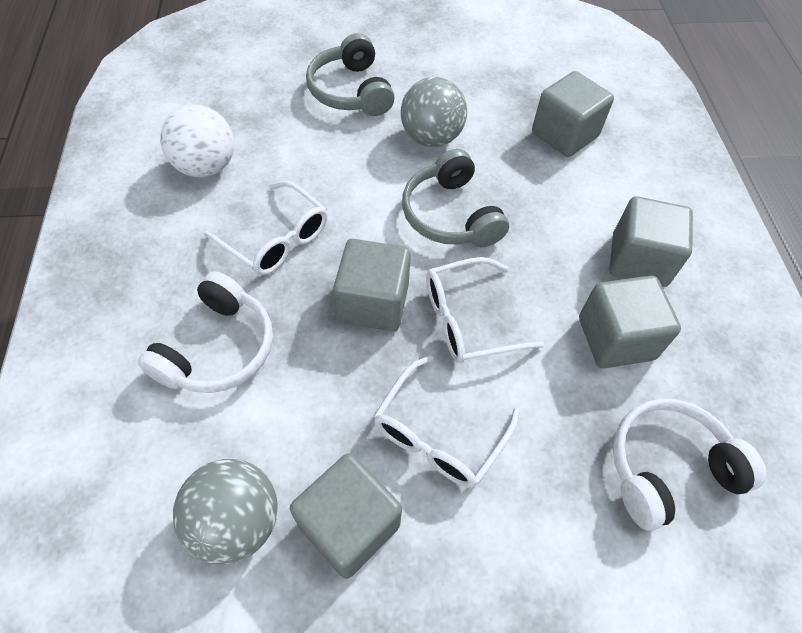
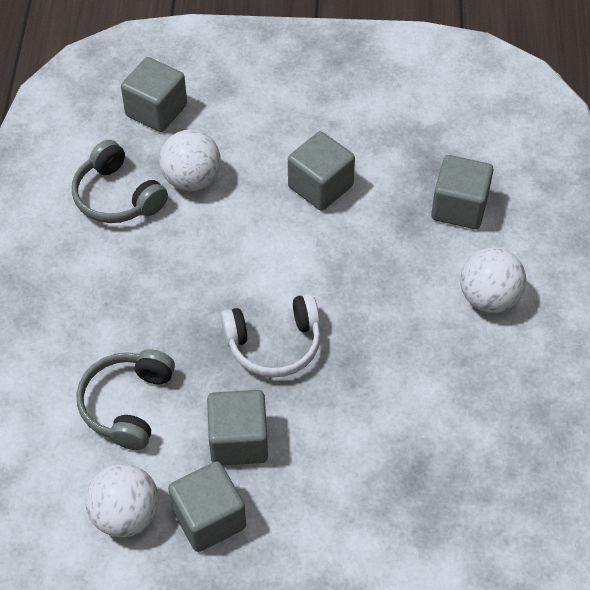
grey ball: 2 -> 0
white ball: 1 -> 3
white glasses: 3 -> 0
white headphones: 2 -> 1

